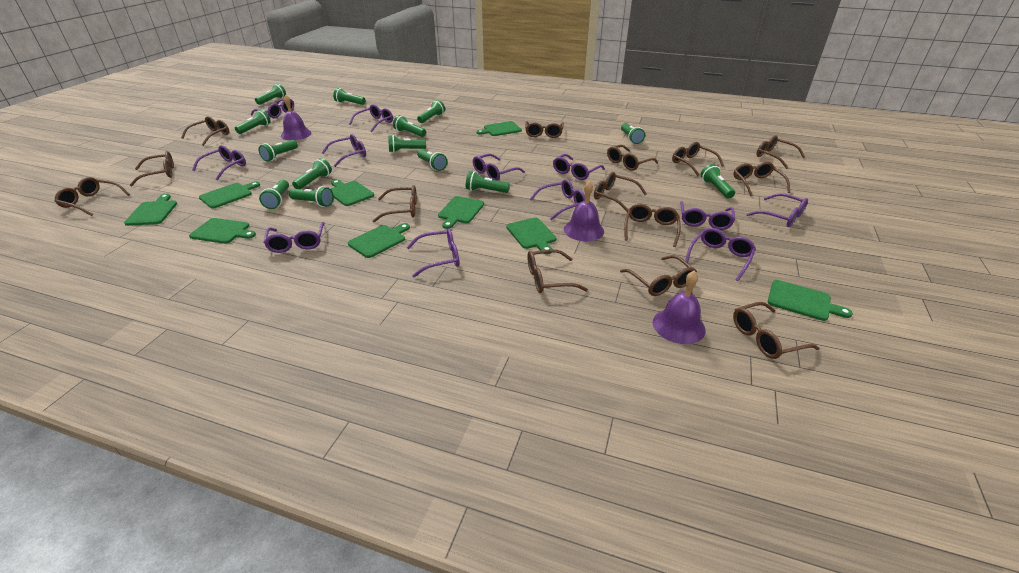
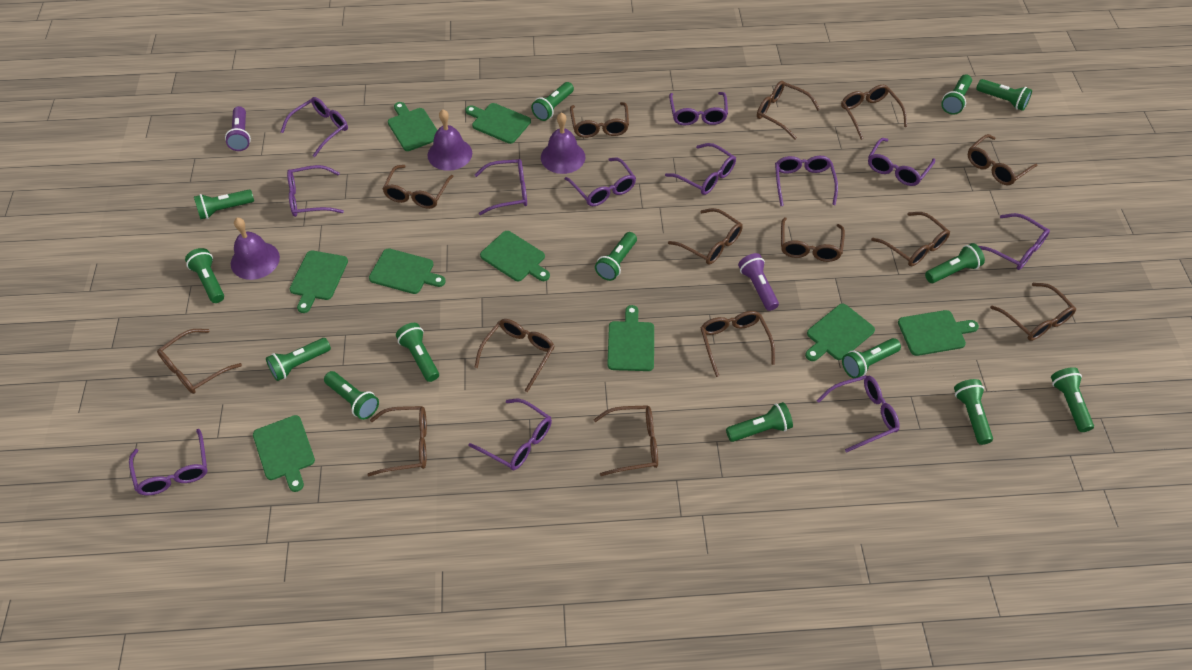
purple flashlight: 0 -> 2

